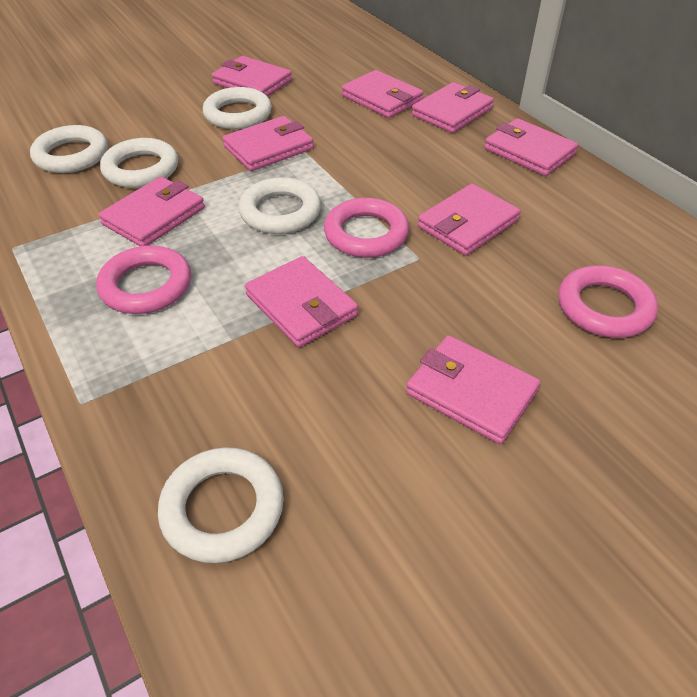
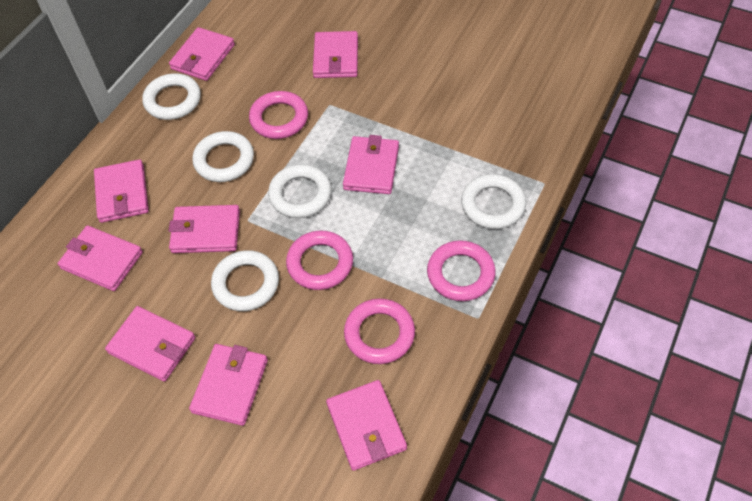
pink ring: 3 -> 4

